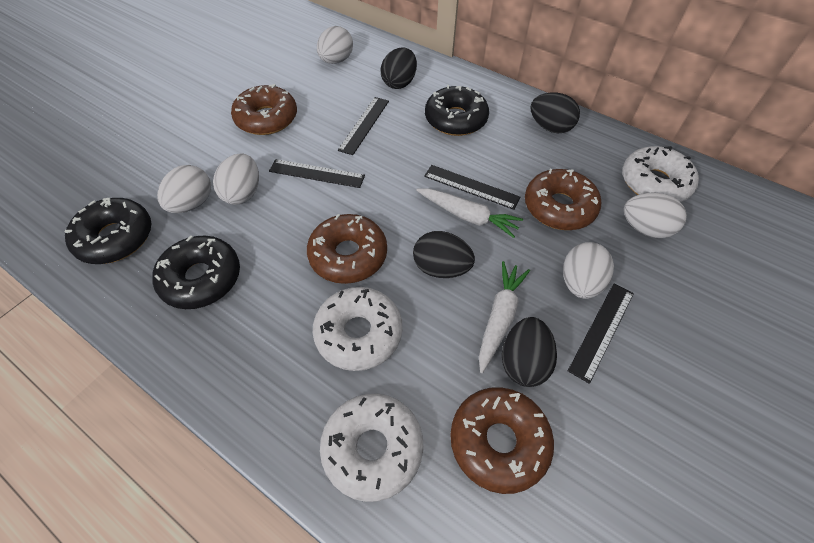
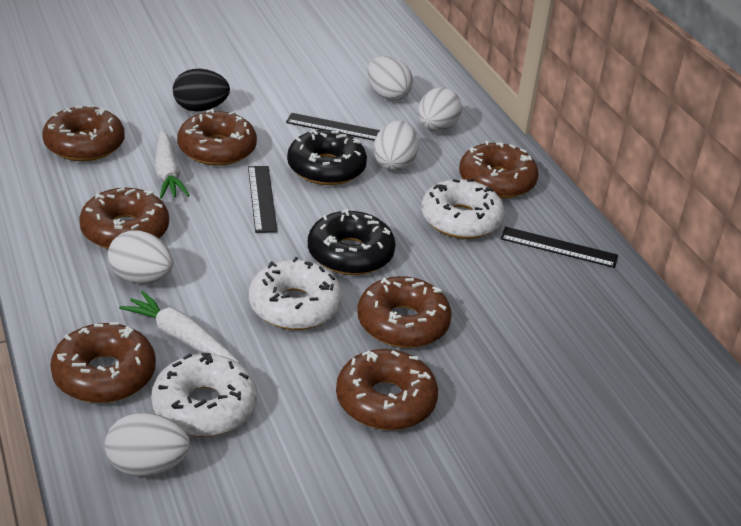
black donut: 3 -> 2
black egg: 4 -> 1
black ruler: 4 -> 3
brown donut: 4 -> 7

